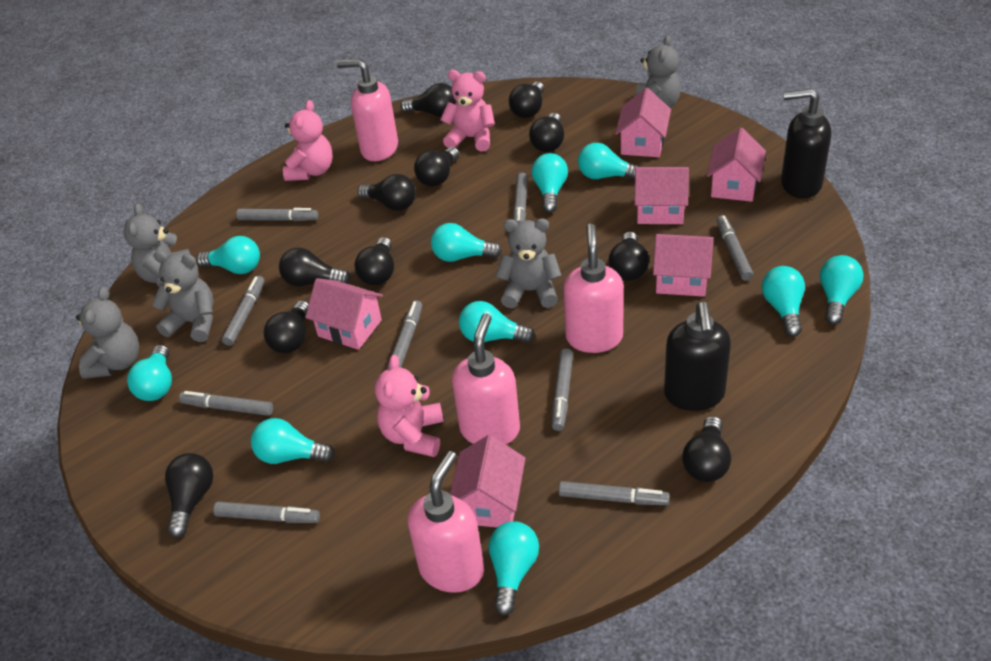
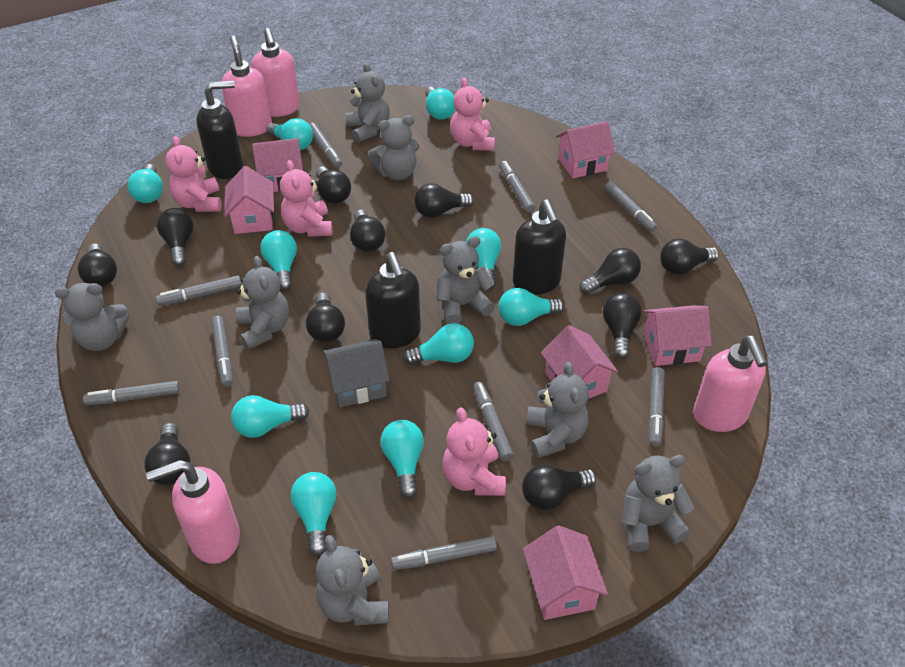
black soap dispenser: 2 -> 3
grey house: 0 -> 1
grey teddy bear: 5 -> 8
pink teddy bear: 3 -> 4

